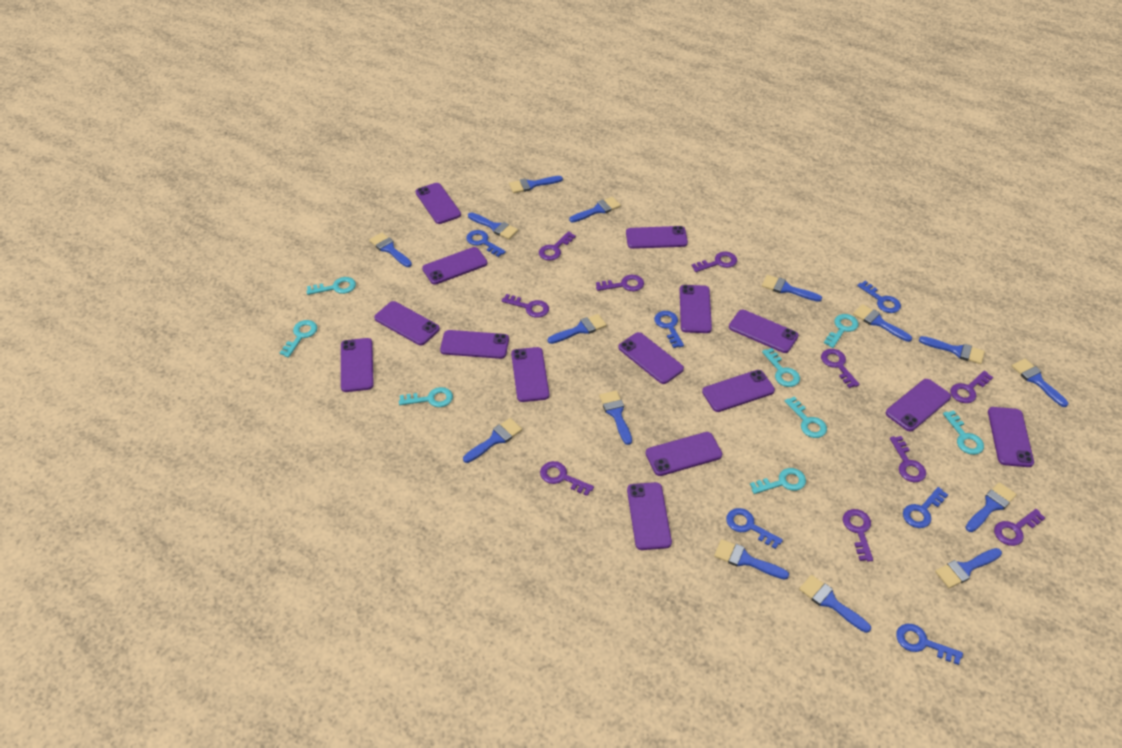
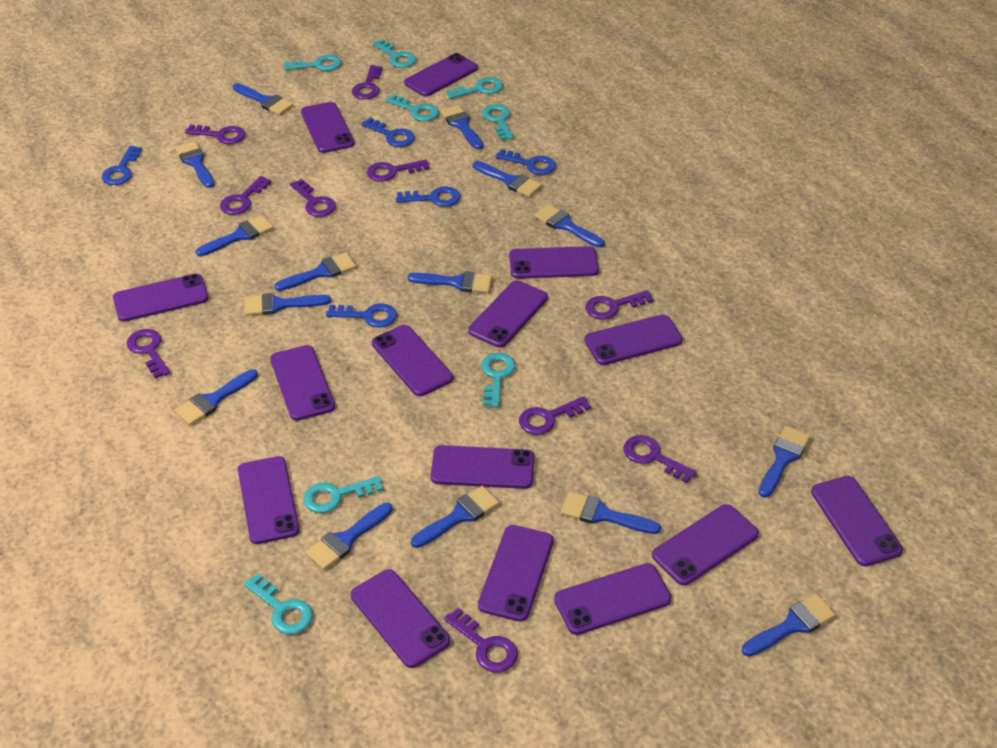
blue key: 6 -> 5

